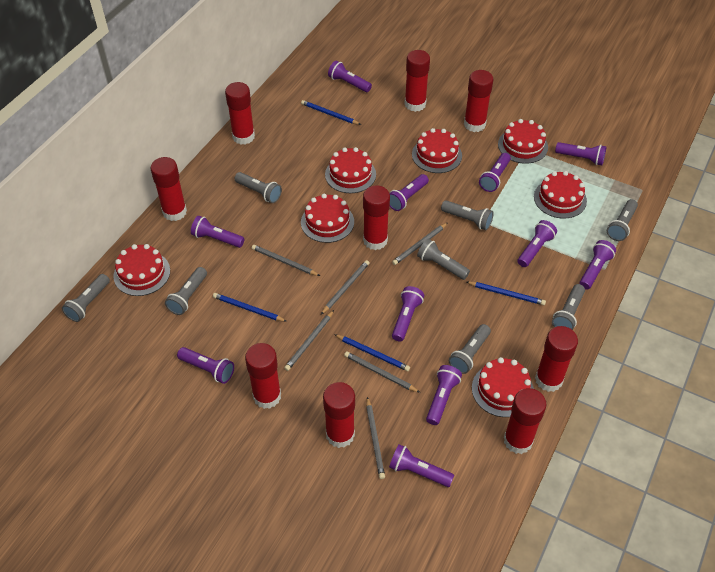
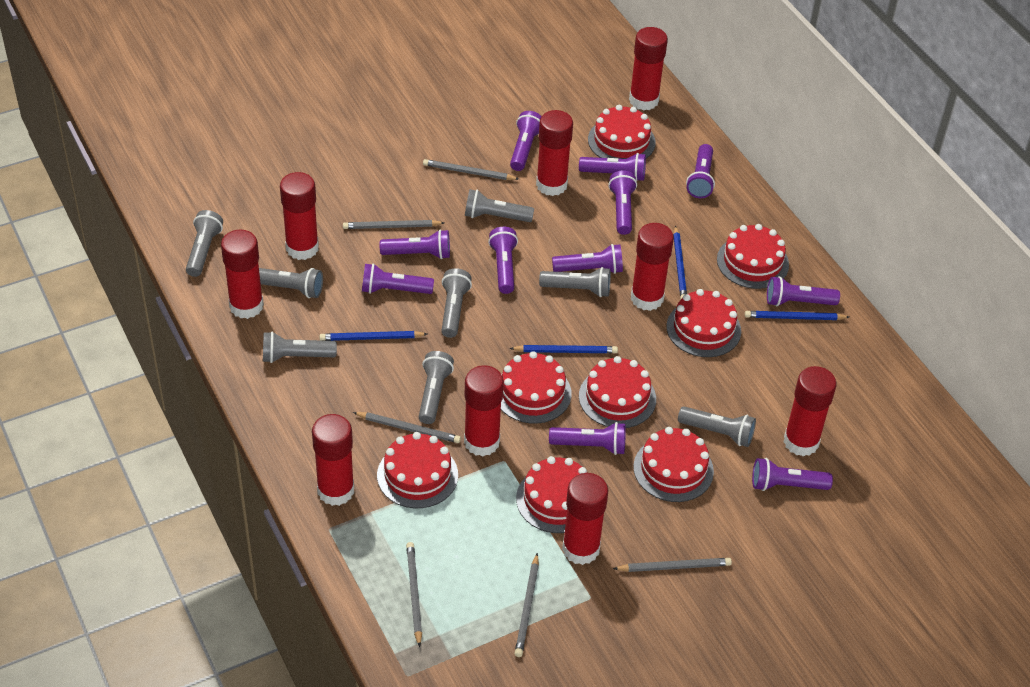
red cake: 7 -> 8

